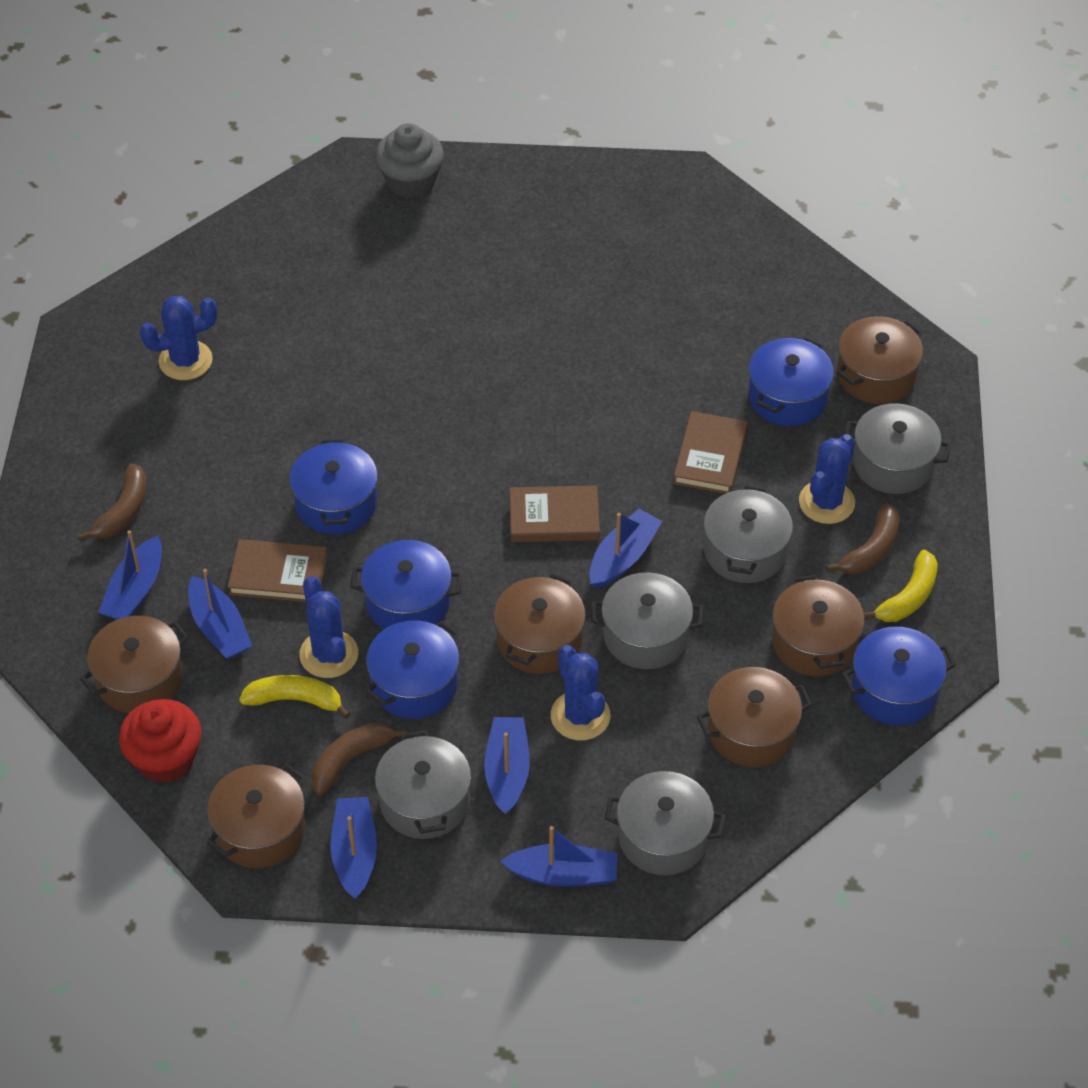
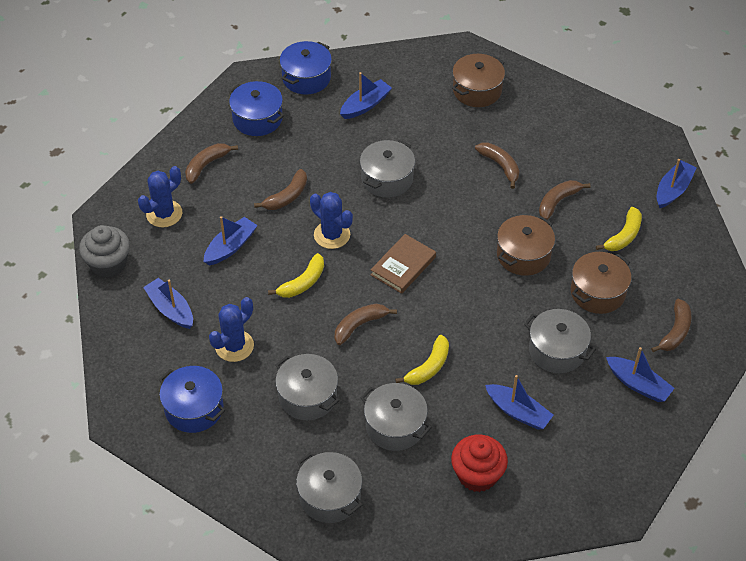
blue cactus: 4 -> 3
blue pot: 5 -> 3
brown banana: 3 -> 6
brown book: 3 -> 1
brown pot: 6 -> 3
yellow banana: 2 -> 3

